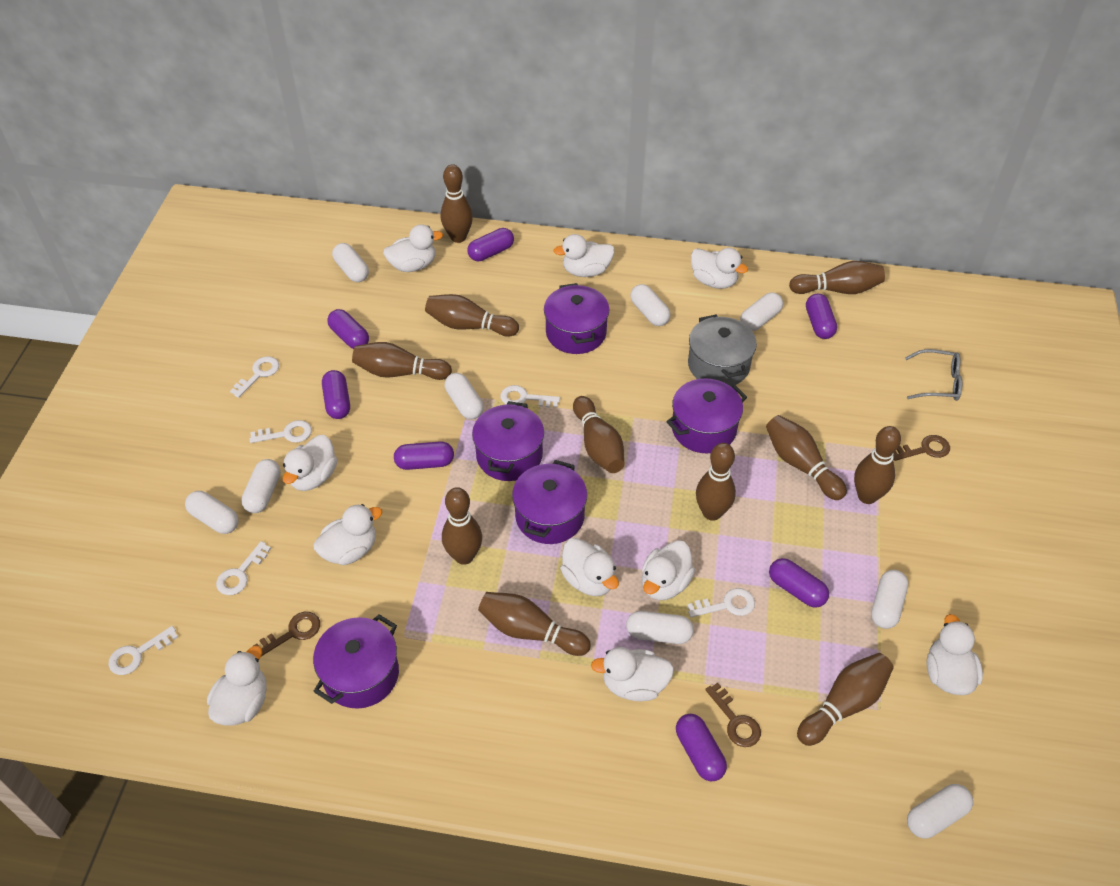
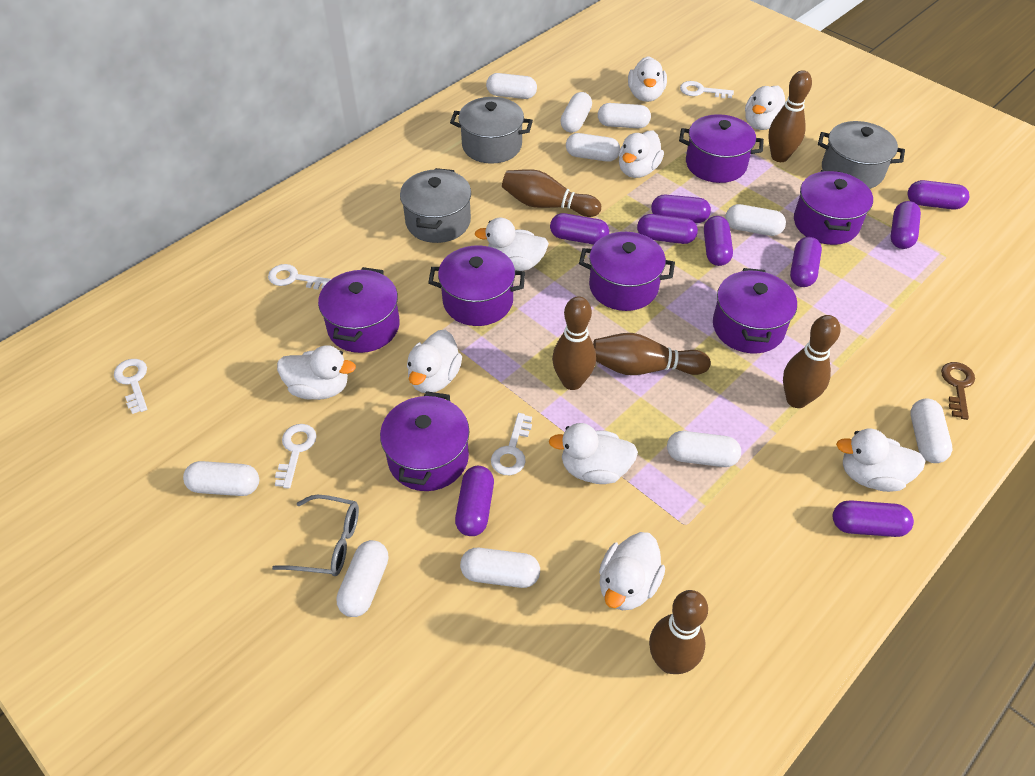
brown bowling pin: 11 -> 6
brown key: 3 -> 1
grey pot: 1 -> 3
purple capsule: 7 -> 9
purple pot: 5 -> 7
white capsule: 9 -> 10
white duck: 10 -> 9
white key: 6 -> 5

